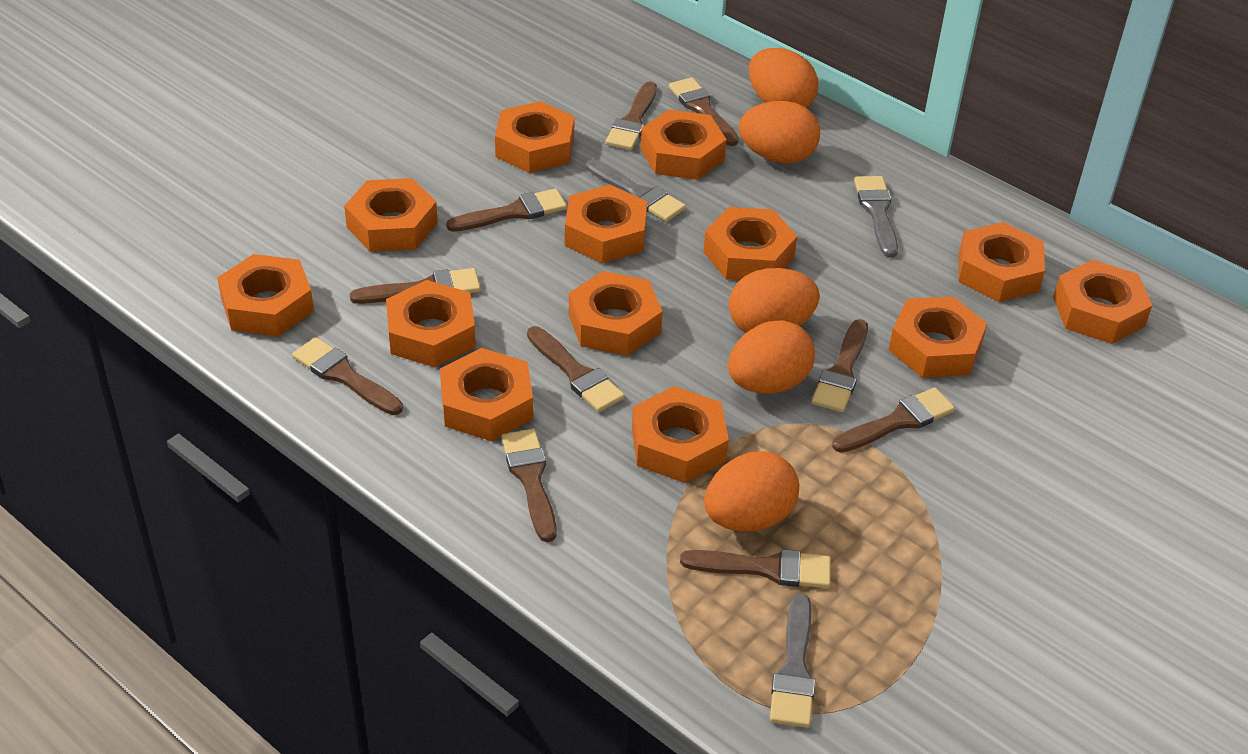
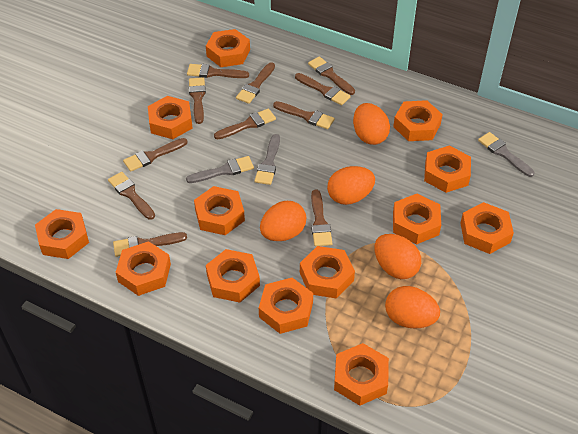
brown brush: 10 -> 11

